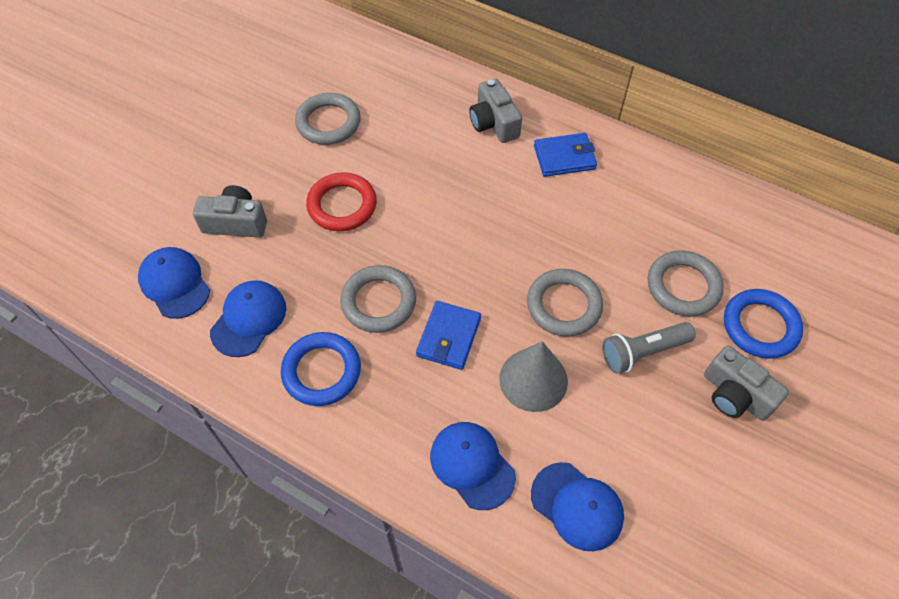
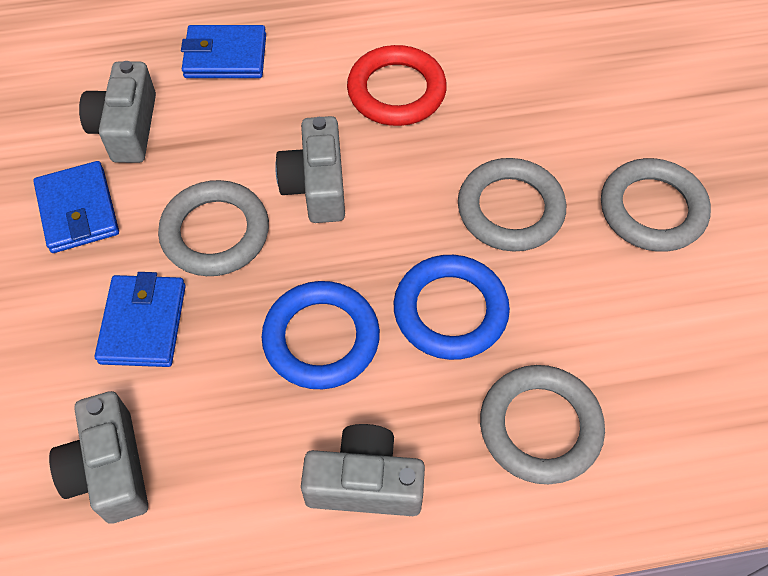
blue cap: 4 -> 0
blue wallet: 2 -> 3
grey camera: 3 -> 4
grey cone: 1 -> 0
grey flashlight: 1 -> 0

